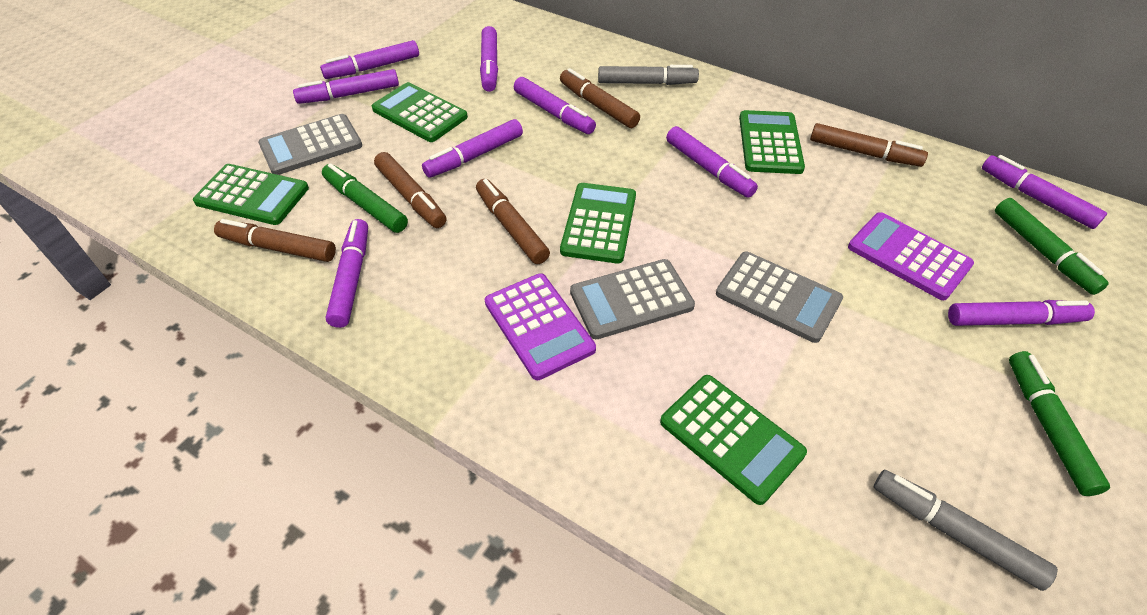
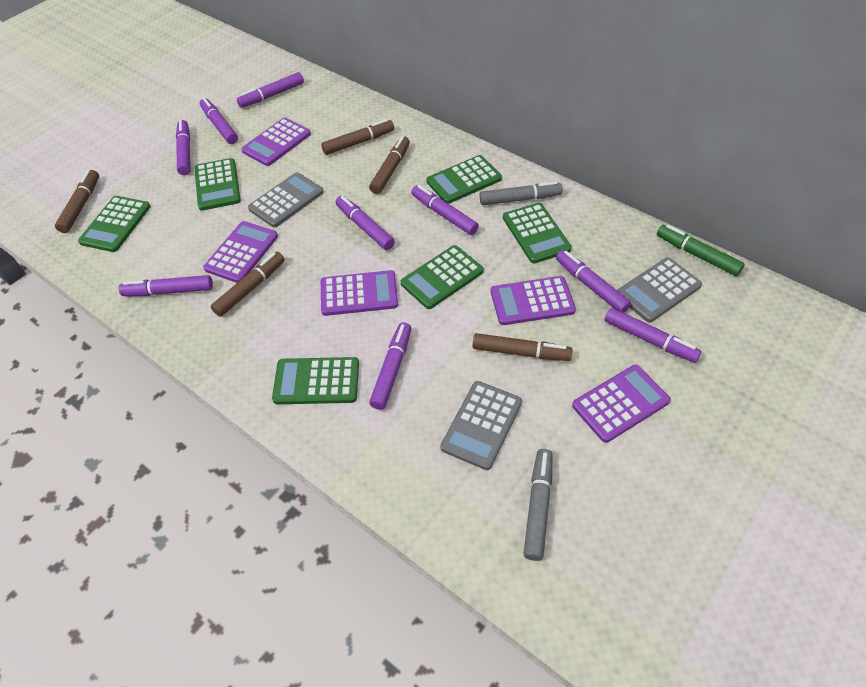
green calculator: 5 -> 6
green marker: 3 -> 1
purple calculator: 2 -> 5

